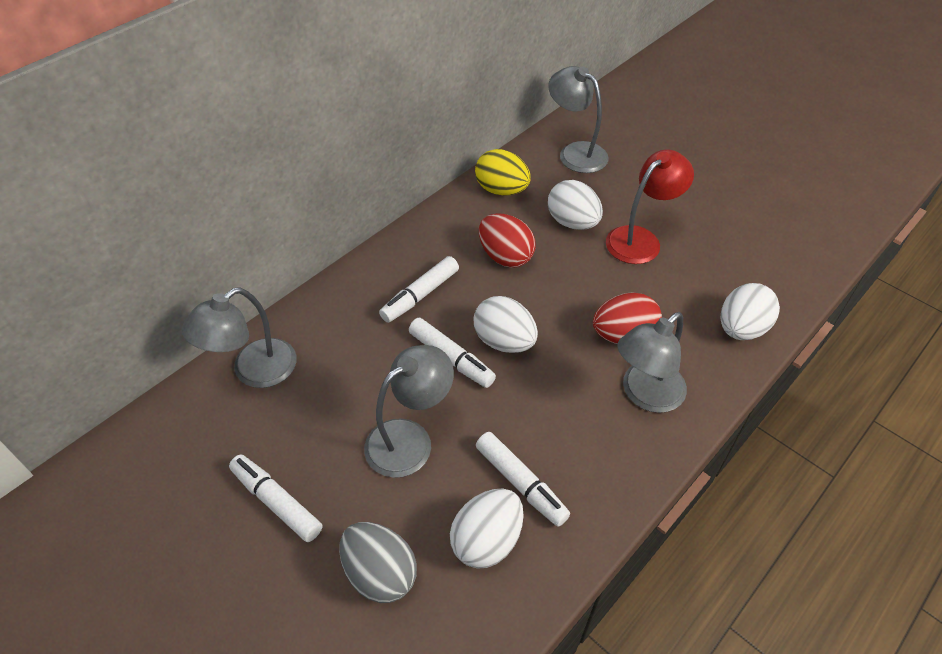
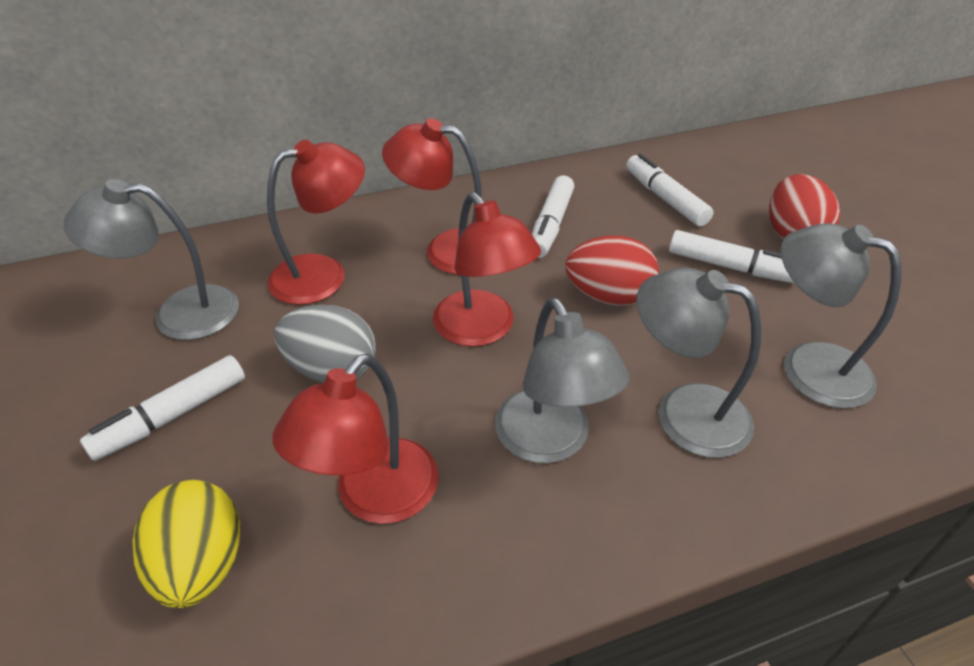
red lamp: 1 -> 4
white egg: 4 -> 0

